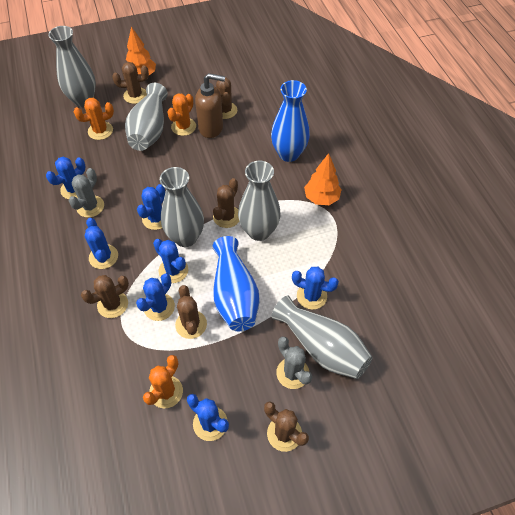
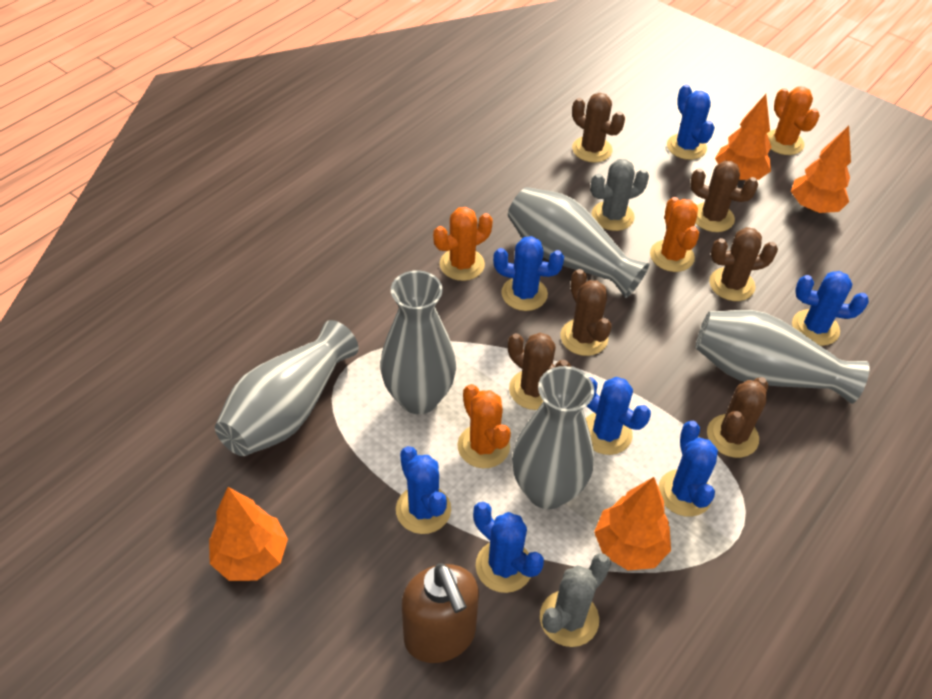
blue vase: 2 -> 0
orange cactus: 3 -> 4
orange tree: 2 -> 4

